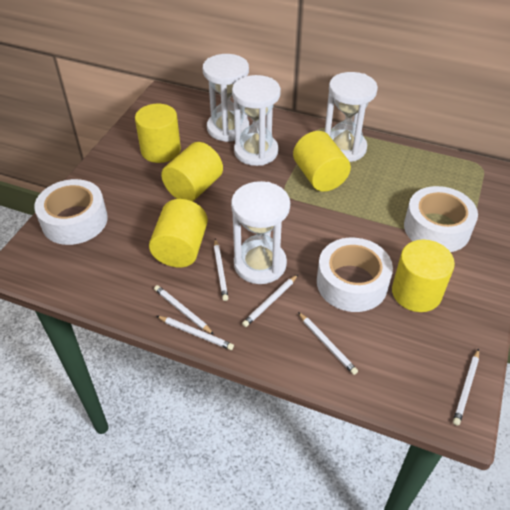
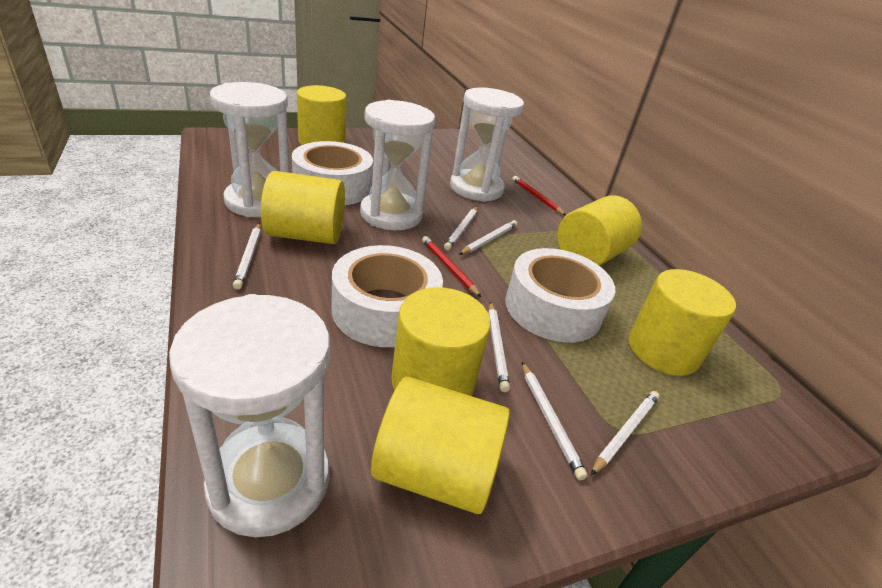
red pencil: 0 -> 2
yellow cylinder: 5 -> 6

